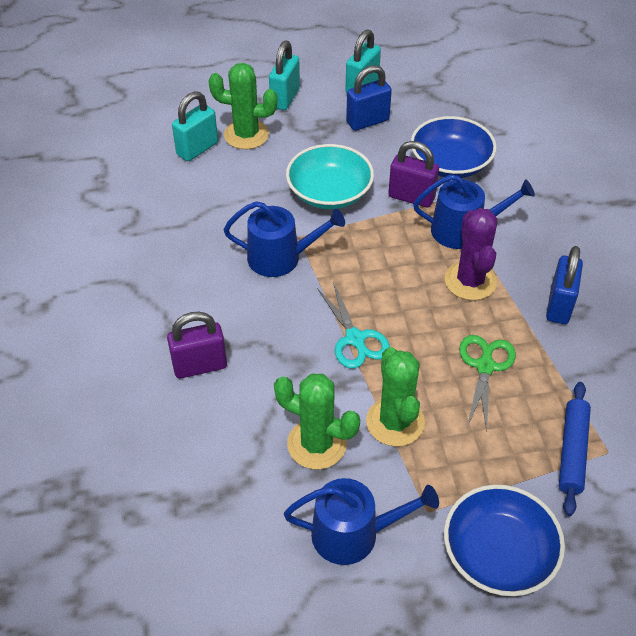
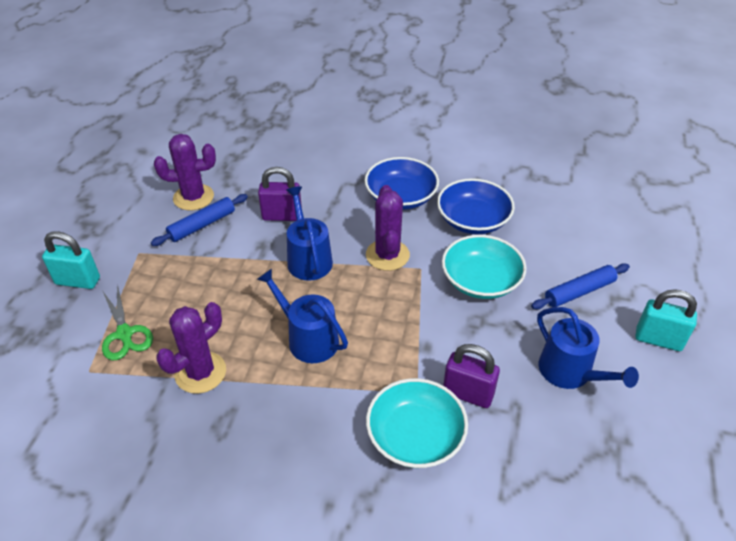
blue padlock: 2 -> 0
blue rolling pin: 1 -> 2
green cactus: 3 -> 0
purple cactus: 1 -> 3
turquoise bowl: 1 -> 2
turquoise padlock: 3 -> 2
turquoise scissors: 1 -> 0

